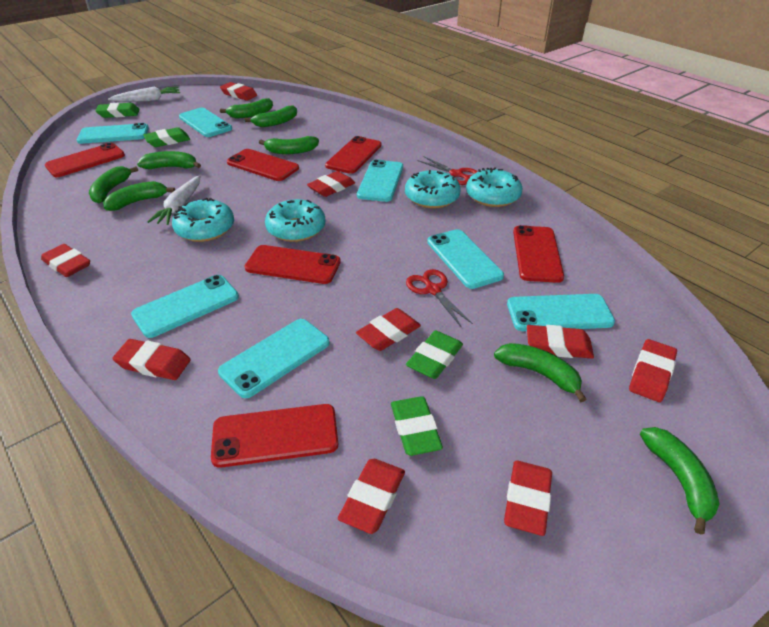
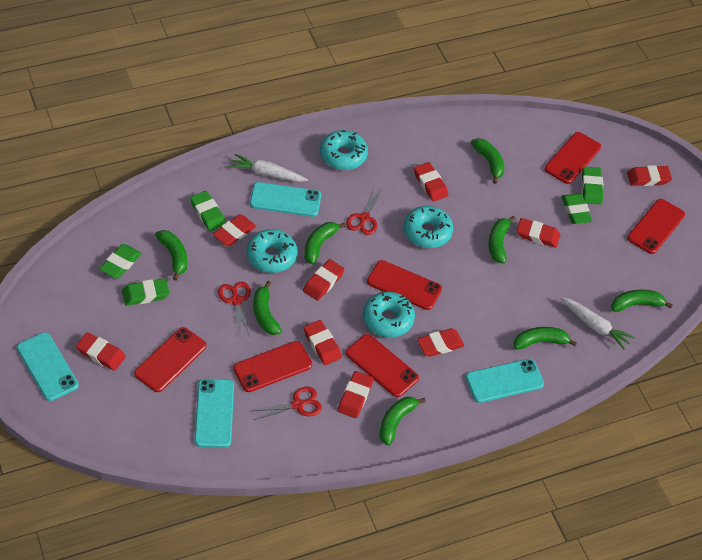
green eraser: 4 -> 5
red scissors: 2 -> 3
turquoise phone: 7 -> 4

